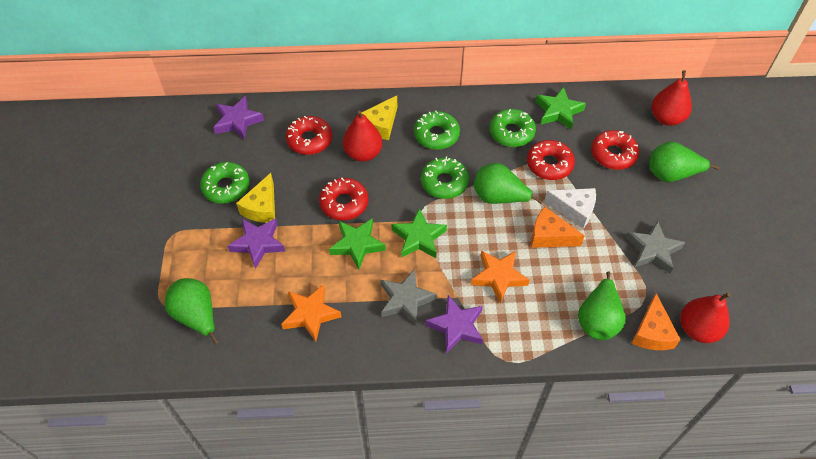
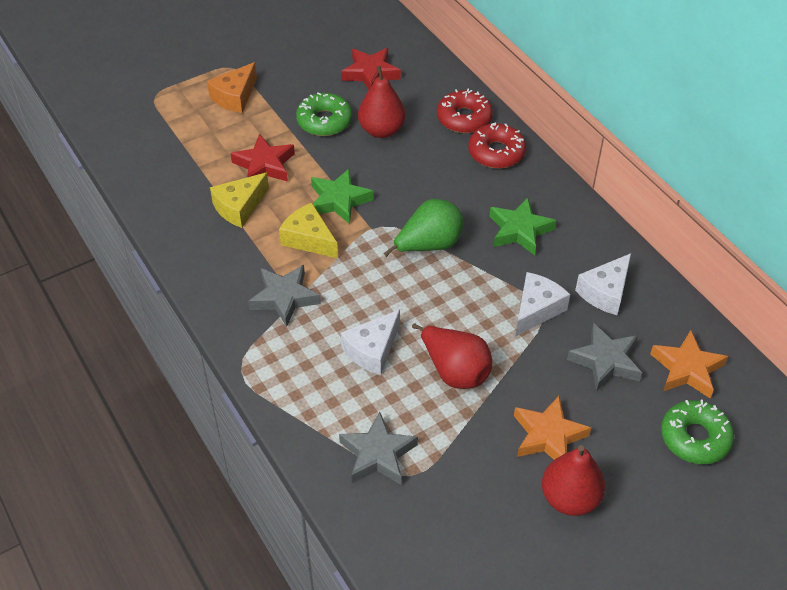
green donut: 4 -> 2
green pear: 4 -> 1
green star: 3 -> 2
grey star: 2 -> 3
orange cheese: 2 -> 1
purple star: 3 -> 0
red donut: 4 -> 2
red star: 0 -> 2
white cheese: 1 -> 3

